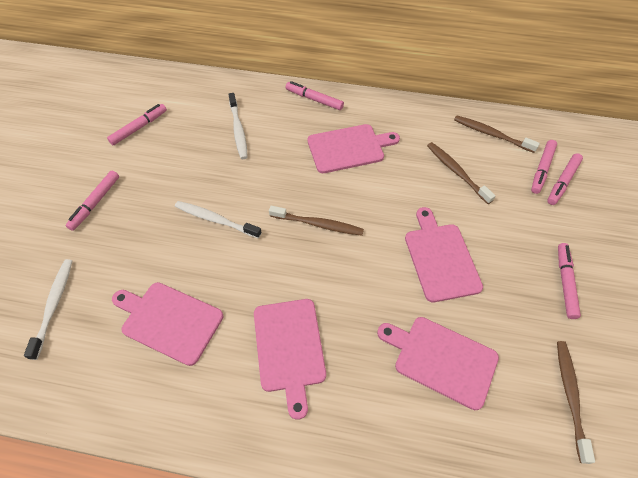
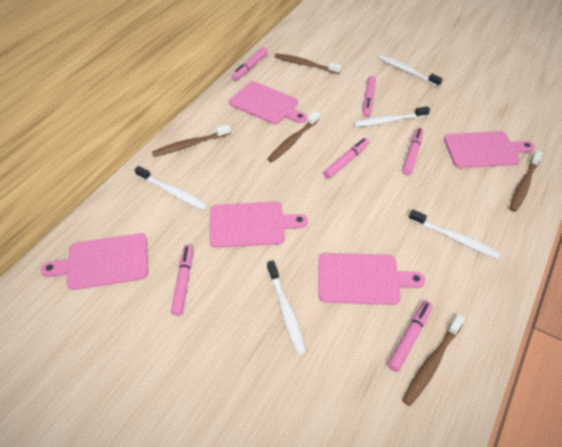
brown toothbrush: 4 -> 5
white toothbrush: 3 -> 5

